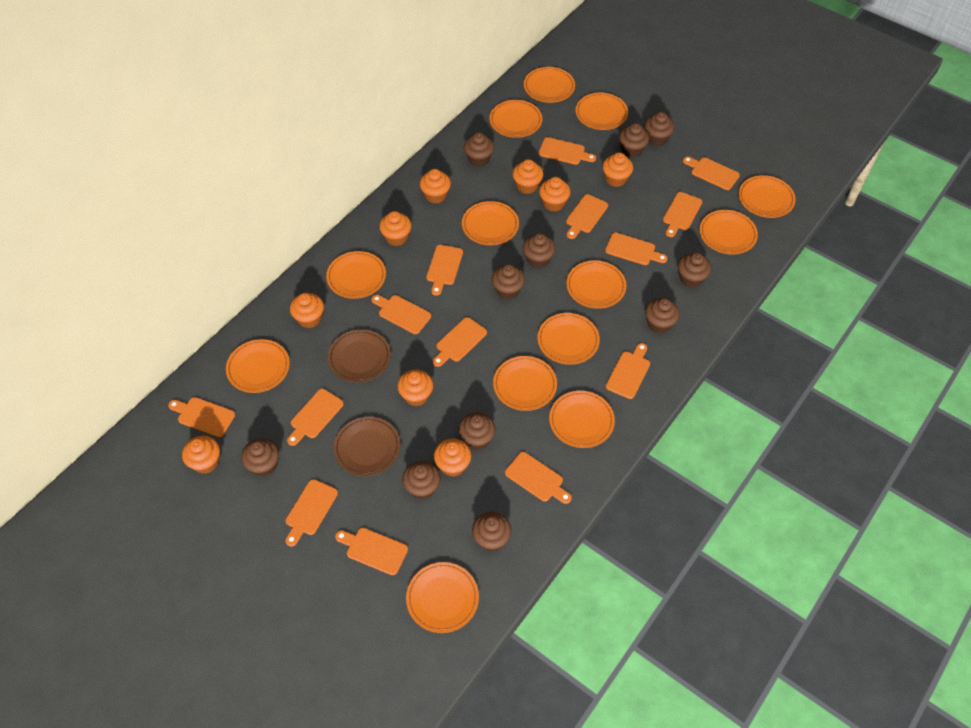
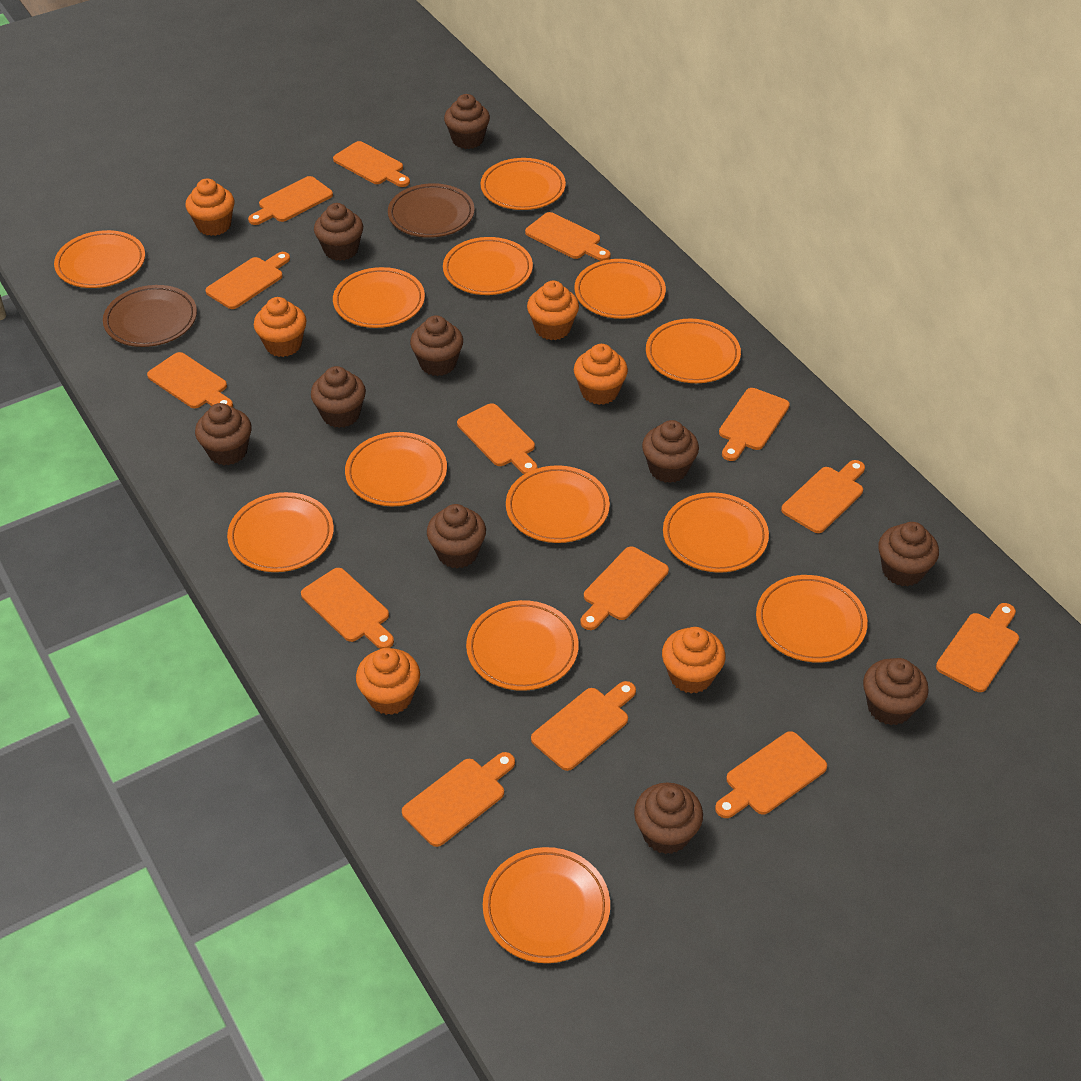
brown cupcake: 11 -> 10
orange cupcake: 9 -> 6

